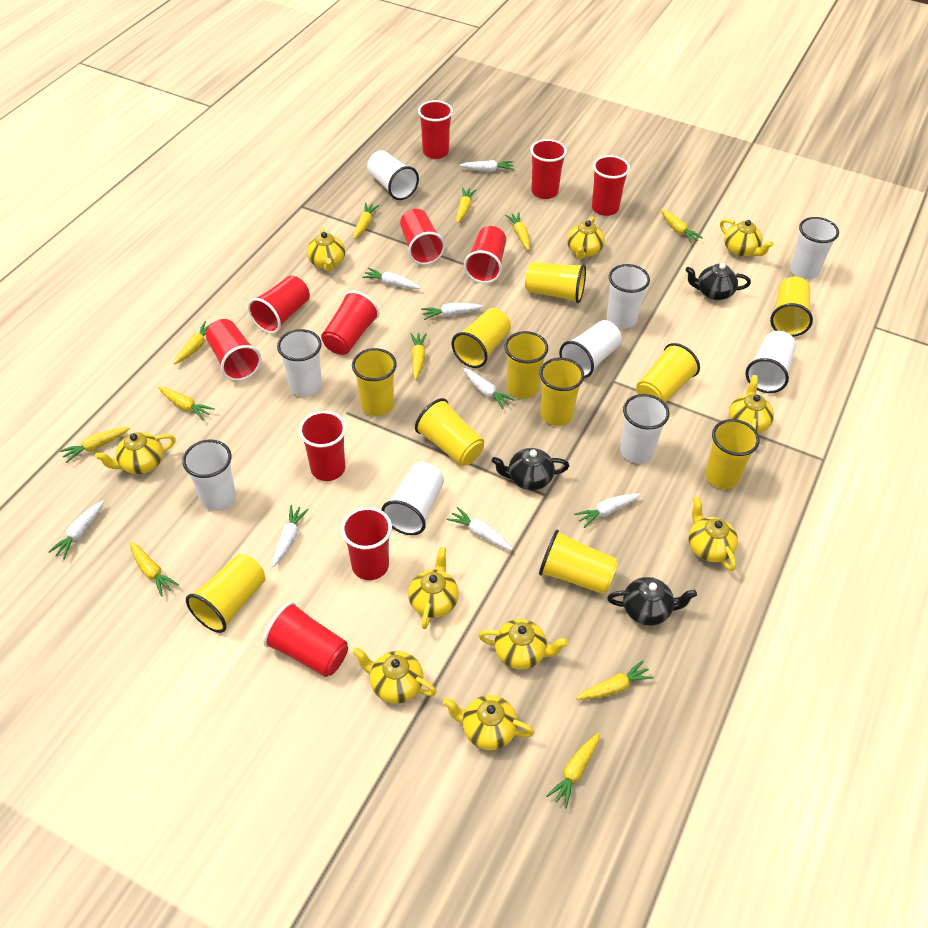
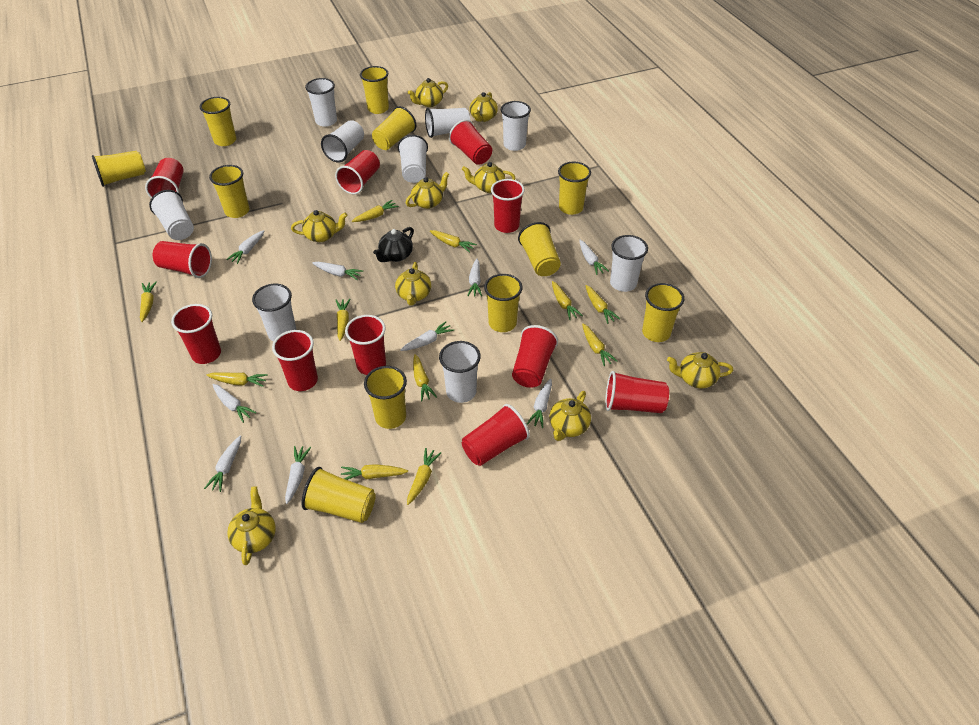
black teapot: 3 -> 1
white carrot: 8 -> 9
yellow teapot: 10 -> 9

